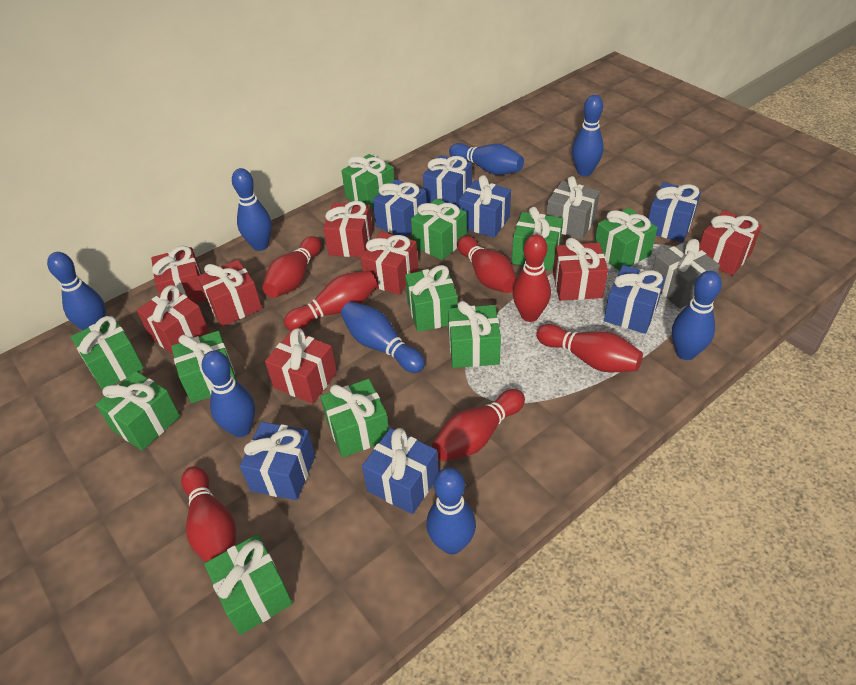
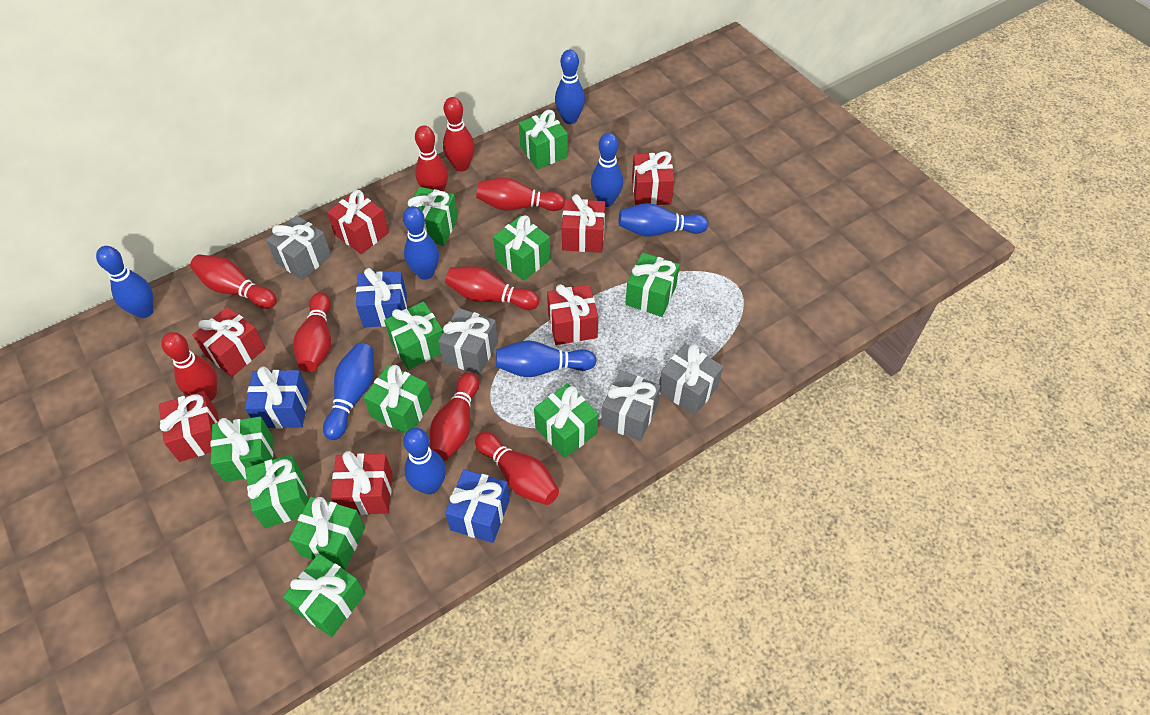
blue gift: 7 -> 3
grey gift: 2 -> 4
red bowling pin: 7 -> 9
red gift: 8 -> 7

